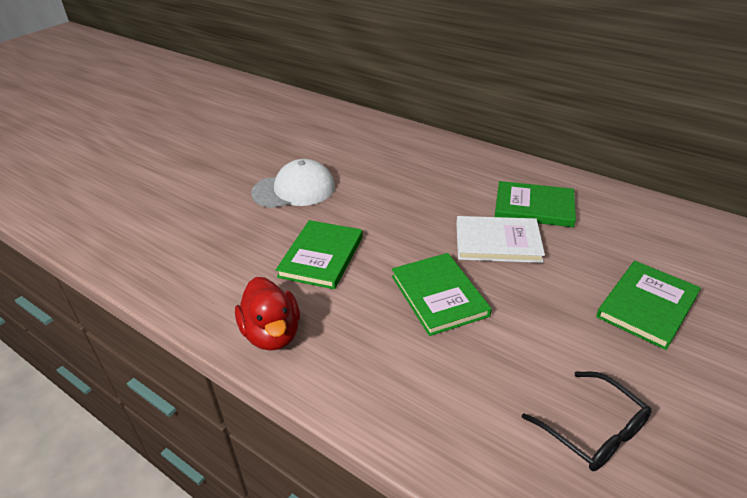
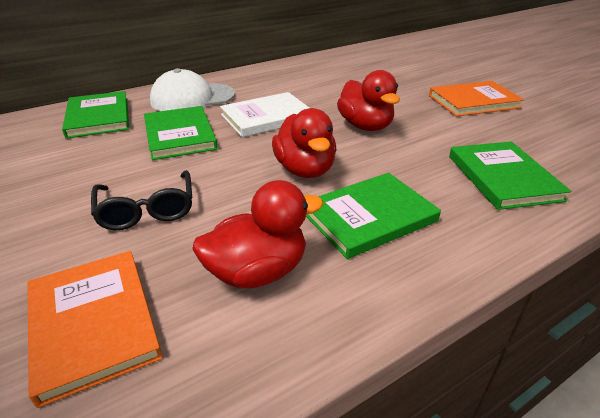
orange book: 0 -> 2
red duck: 1 -> 3

